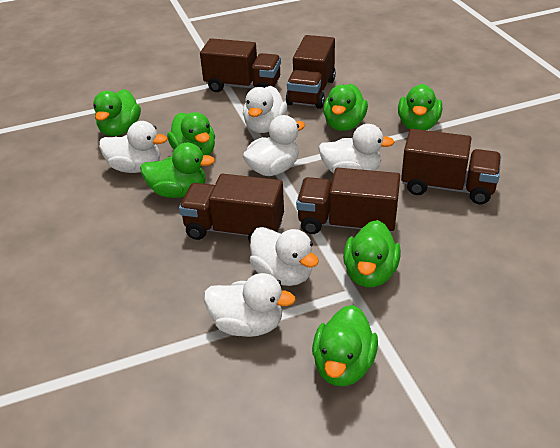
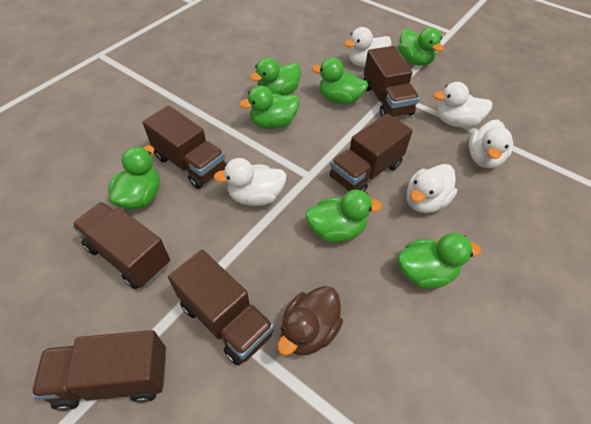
brown duck: 0 -> 1
brown truck: 5 -> 6
white duck: 6 -> 5

